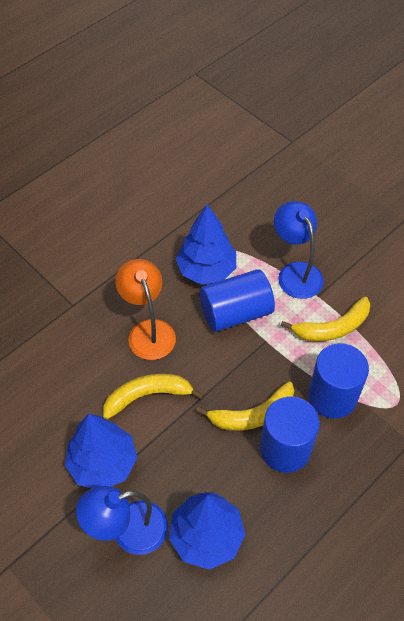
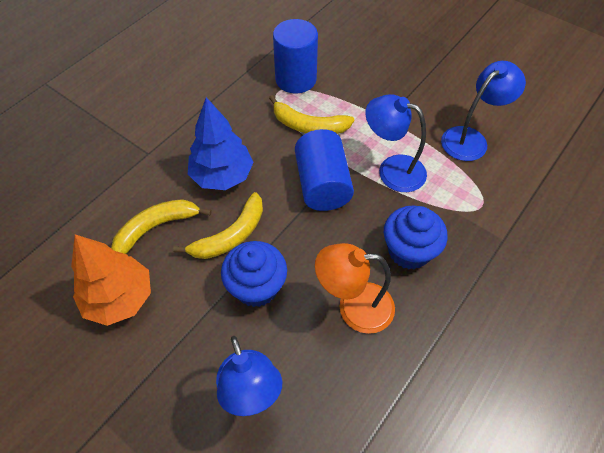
blue cupcake: 0 -> 2
blue cylinder: 3 -> 2
blue lamp: 2 -> 3
blue tree: 3 -> 1
orange tree: 0 -> 1

